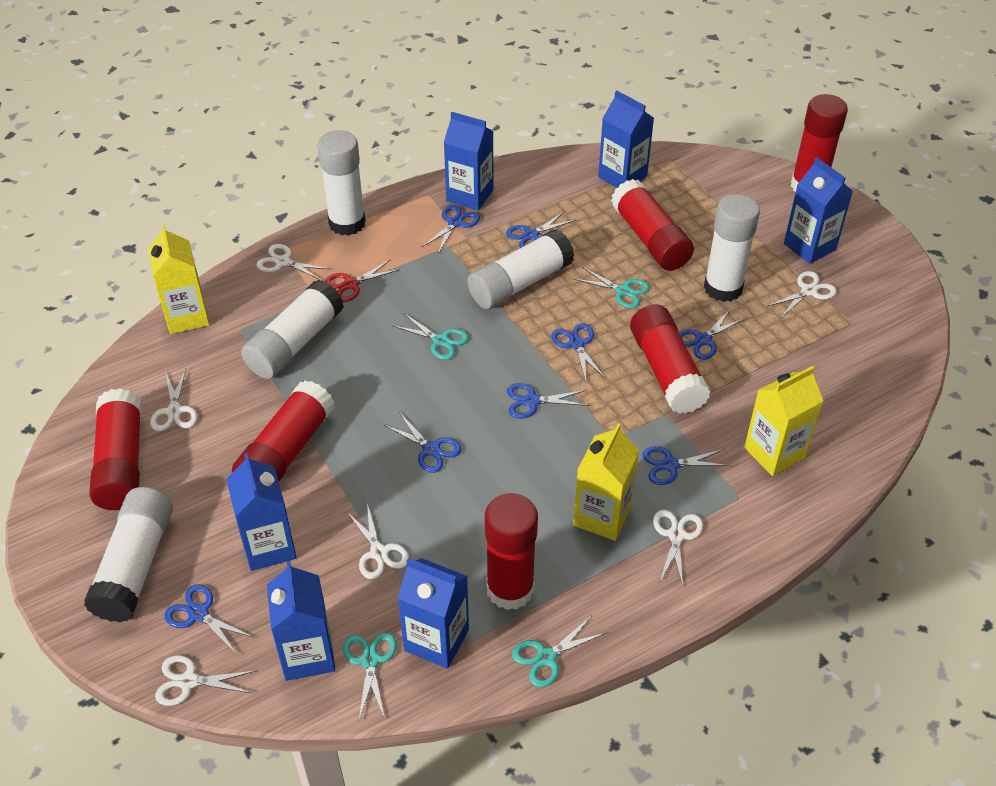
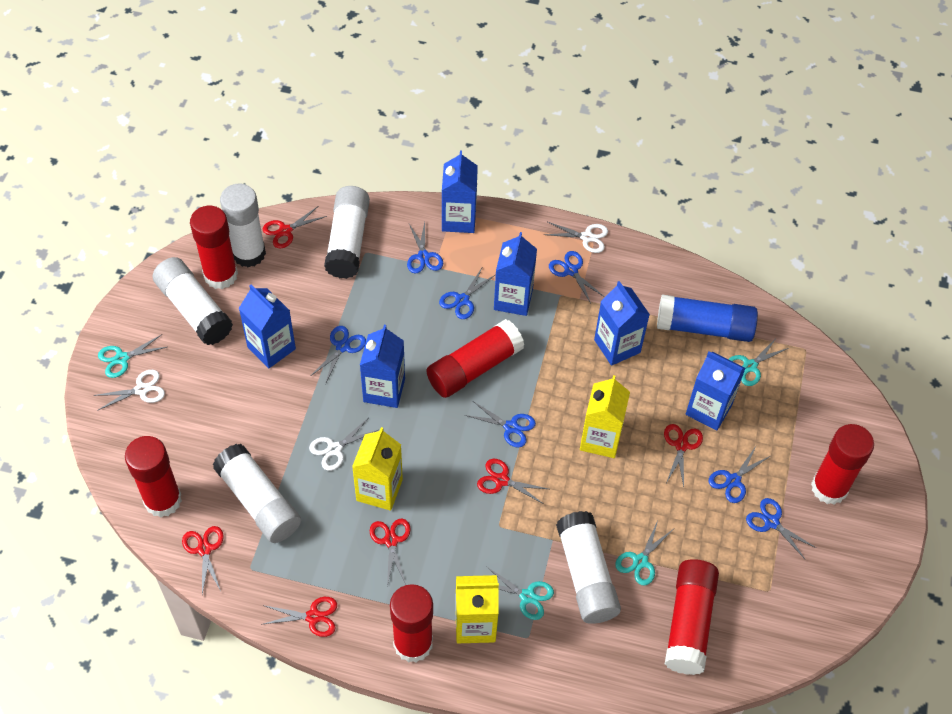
blue glue stick: 0 -> 1
blue scissors: 8 -> 7
red scissors: 1 -> 6
white scissors: 6 -> 3

